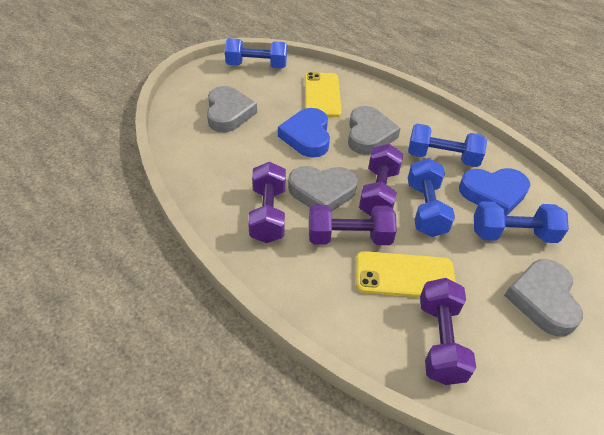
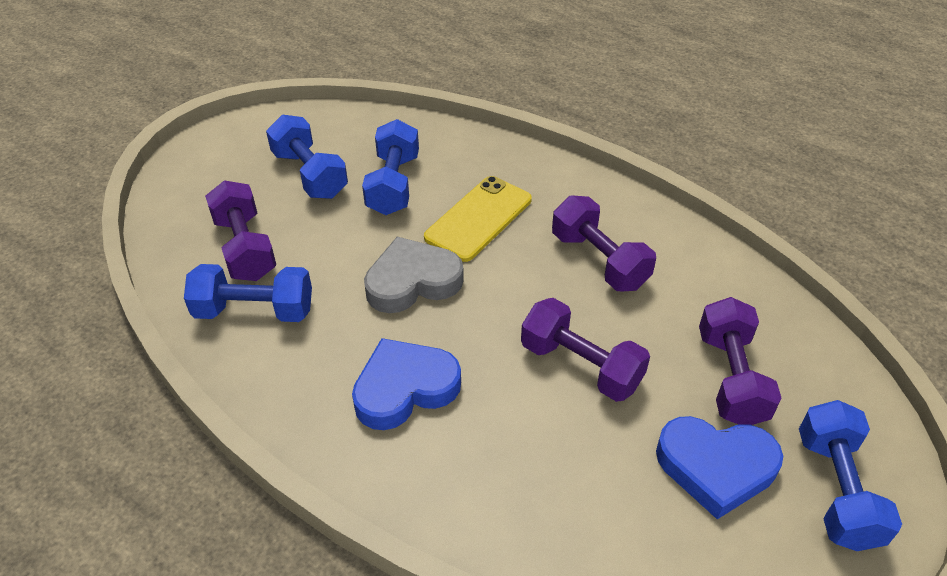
grey heart: 4 -> 1
yellow phone: 2 -> 1

